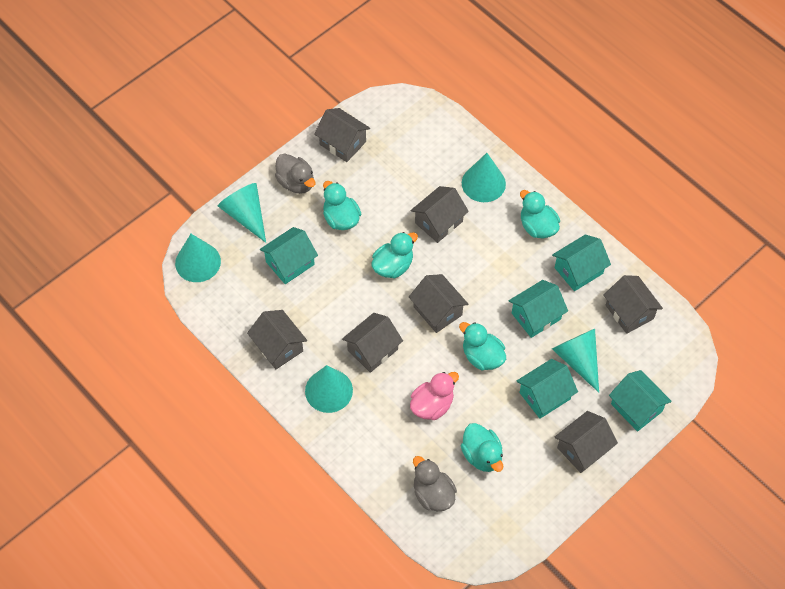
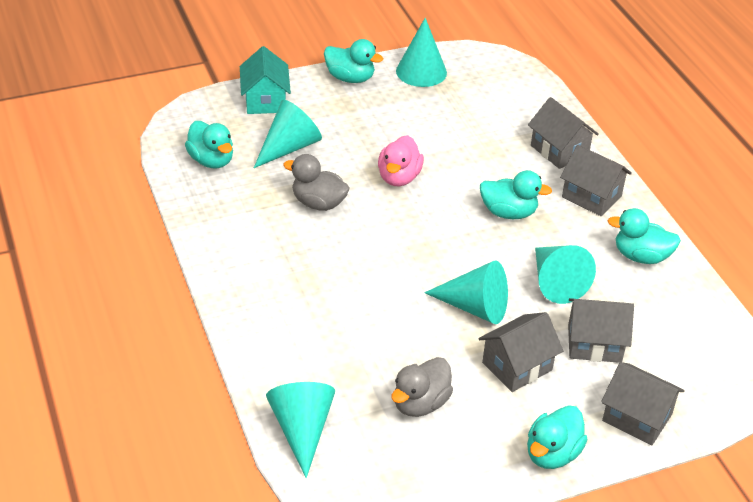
grey house: 7 -> 5
turquoise house: 5 -> 1

